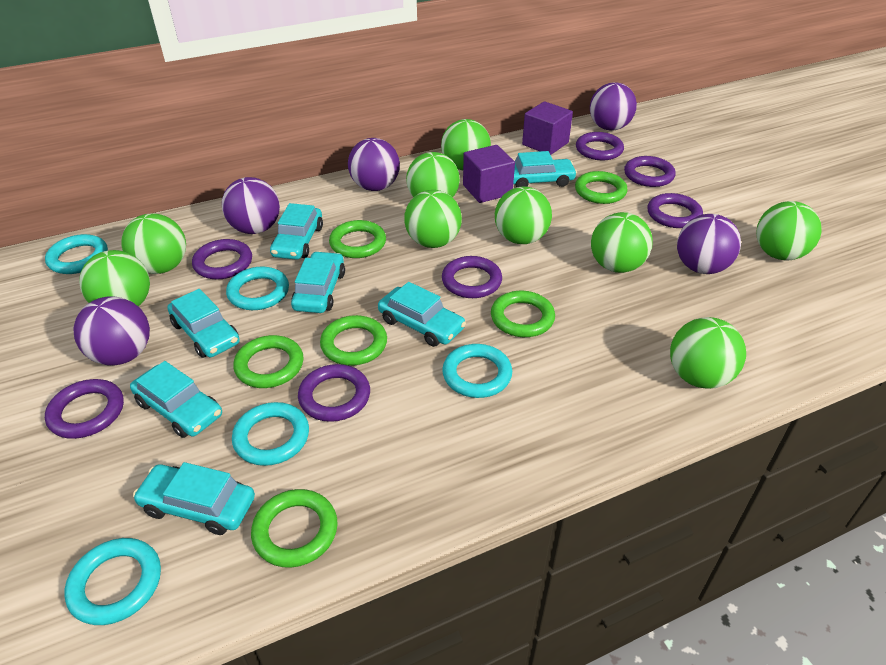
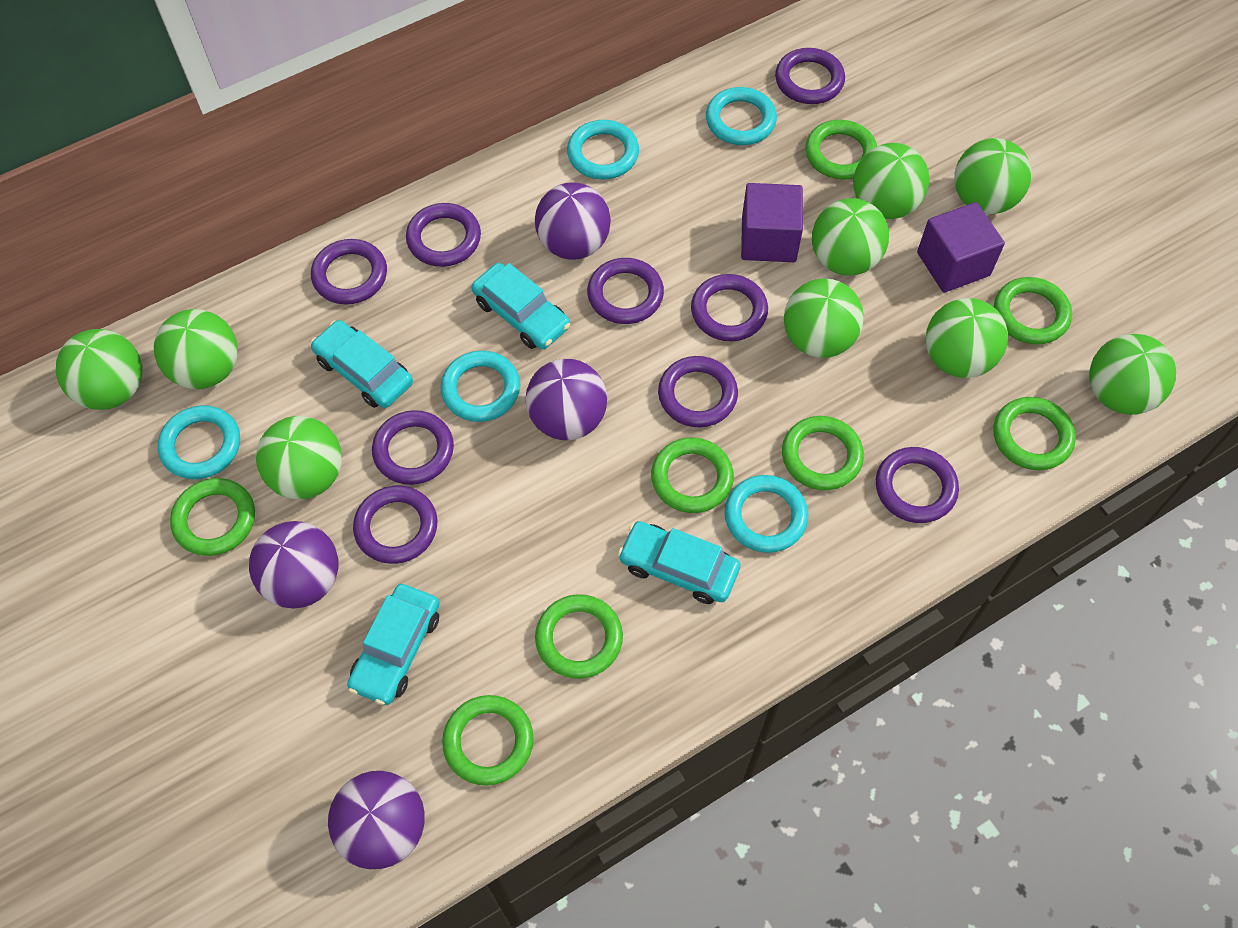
green ring: 6 -> 8
purple ball: 5 -> 4
purple ring: 7 -> 9
turquoise car: 7 -> 4

